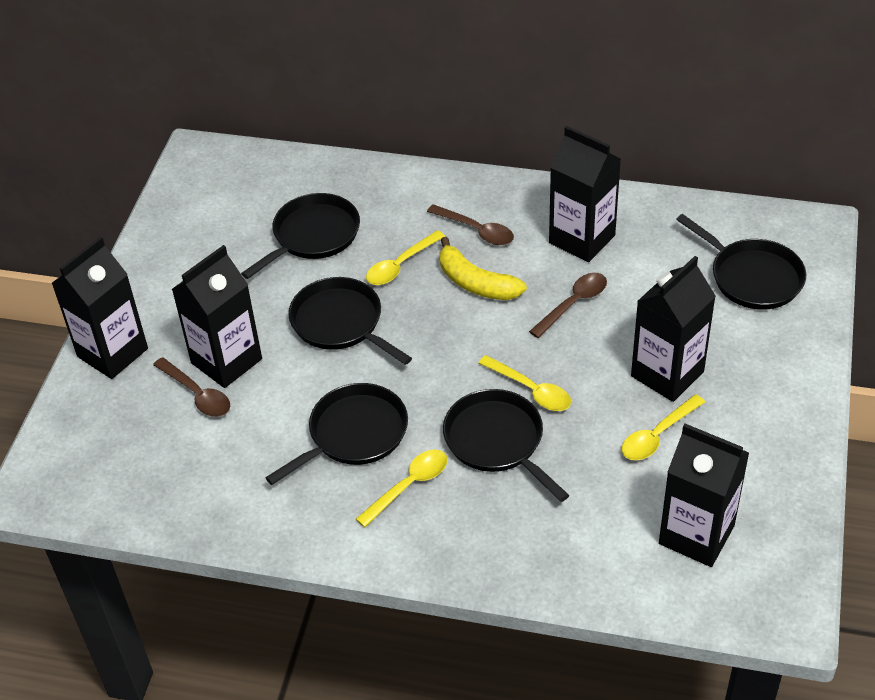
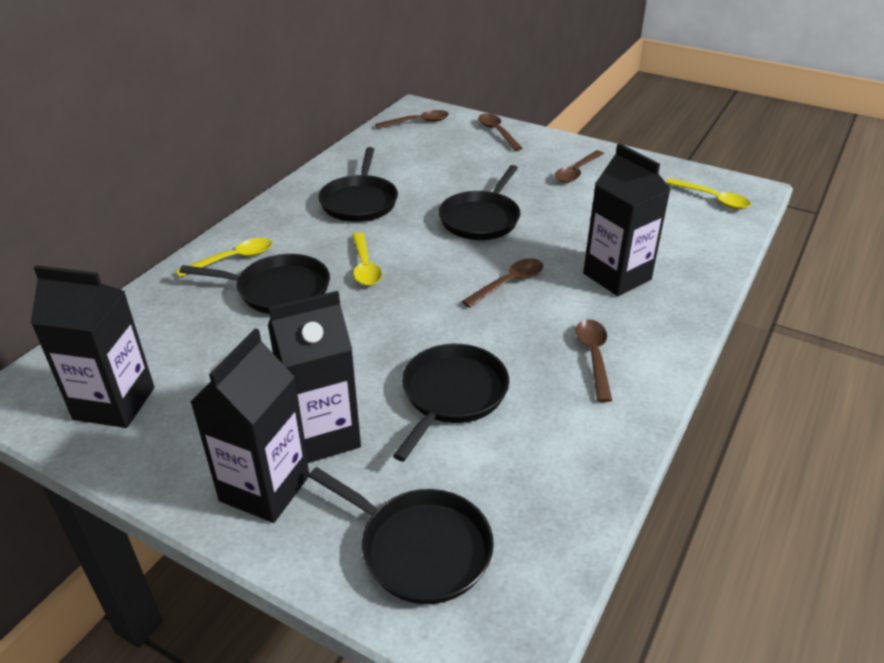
black carton: 5 -> 4
brown spoon: 3 -> 5
yellow banana: 1 -> 0
yellow spoon: 4 -> 3

